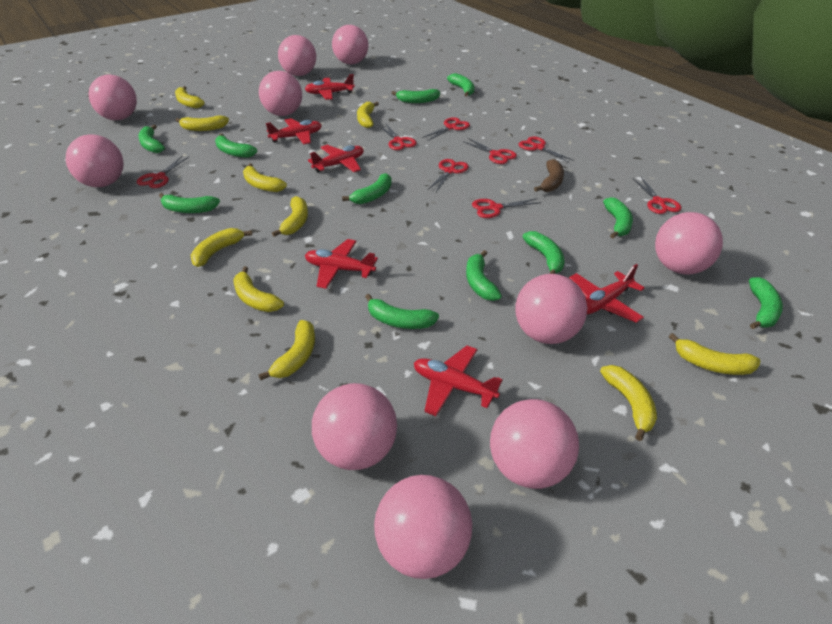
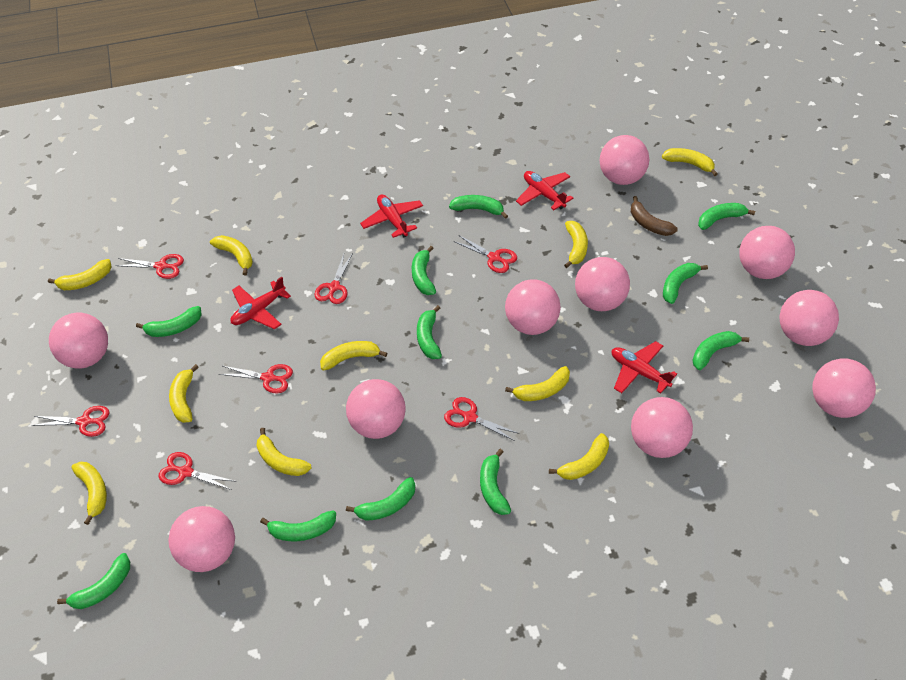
red plane: 6 -> 4
red scissors: 8 -> 7

